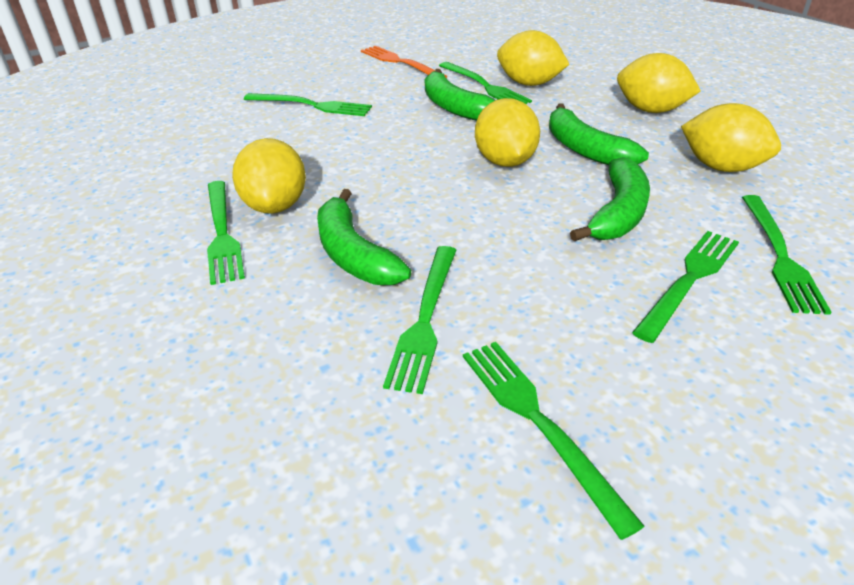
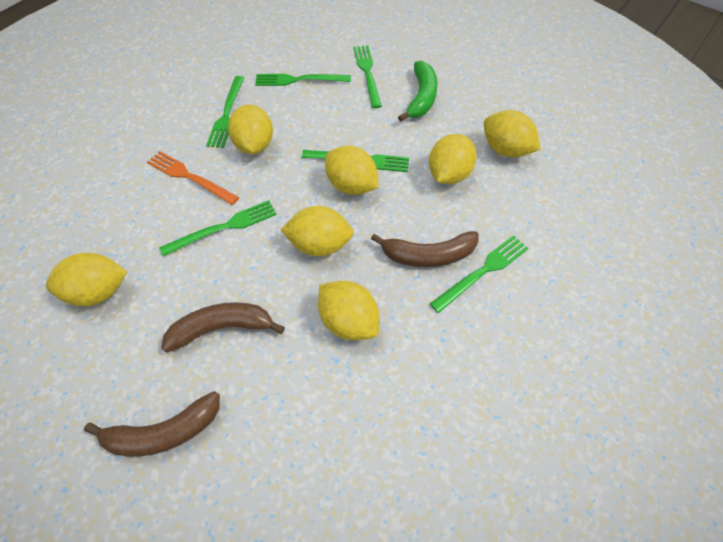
brown banana: 0 -> 3
green banana: 4 -> 1
green fork: 7 -> 6
yellow lemon: 5 -> 7

